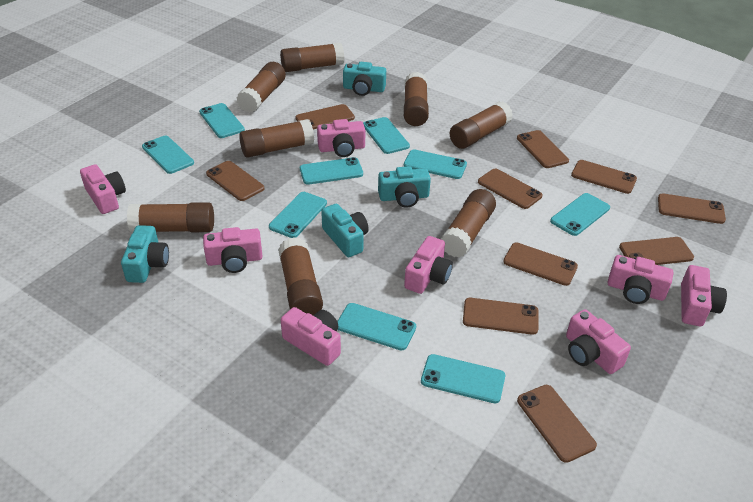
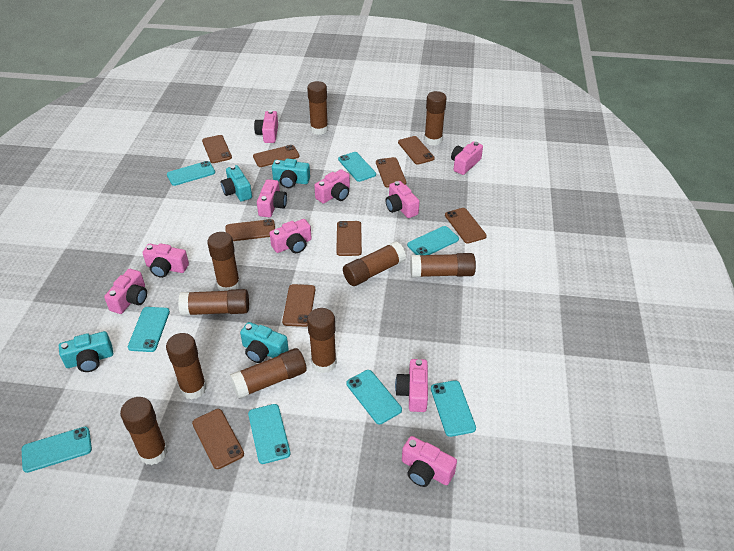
brown glue stick: 8 -> 10
brown phone: 10 -> 9
pink camera: 8 -> 10
turquoise phone: 9 -> 8

